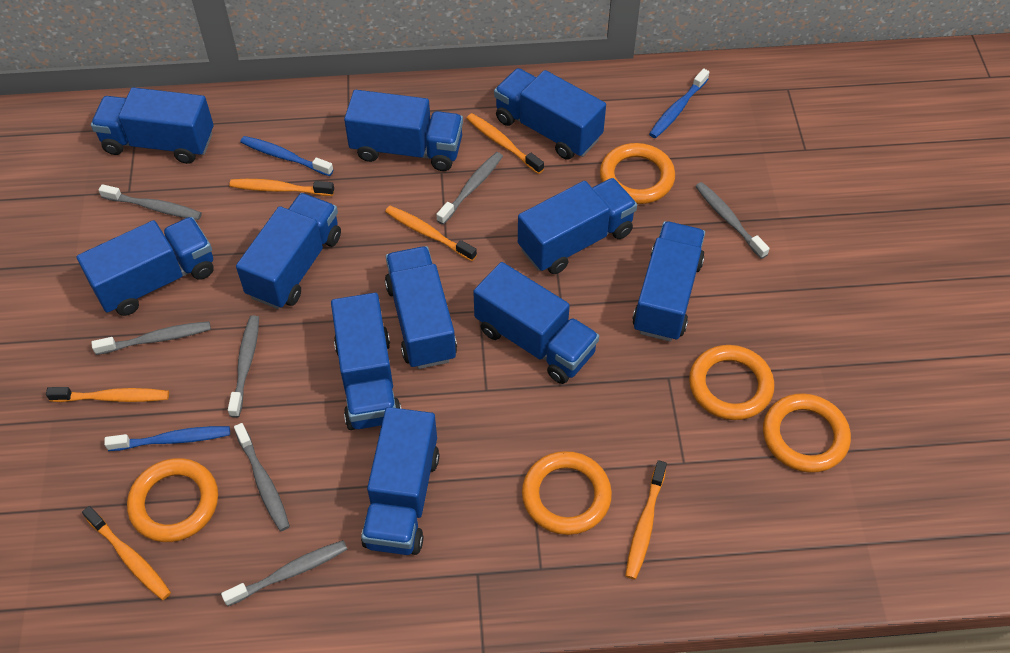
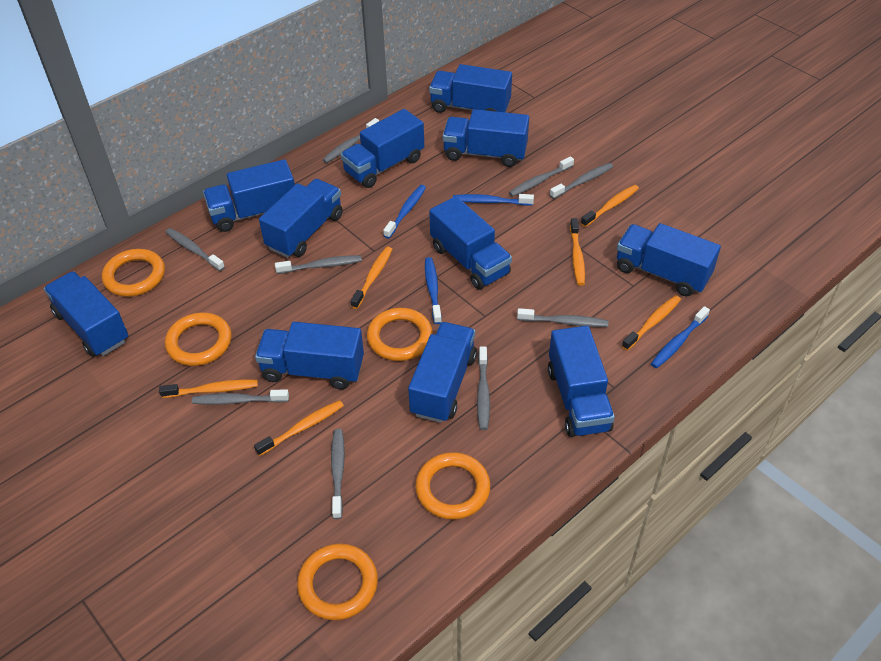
blue toothbrush: 3 -> 4
grey toothbrush: 7 -> 9

